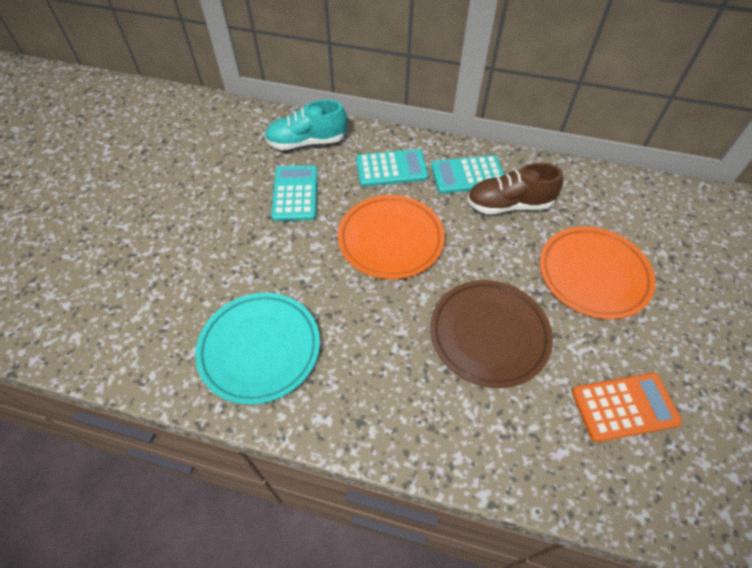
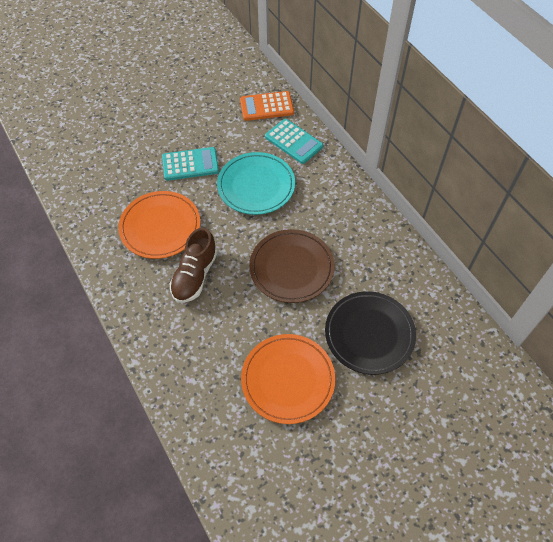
black plate: 0 -> 1
turquoise calculator: 3 -> 2
turquoise shoe: 1 -> 0

